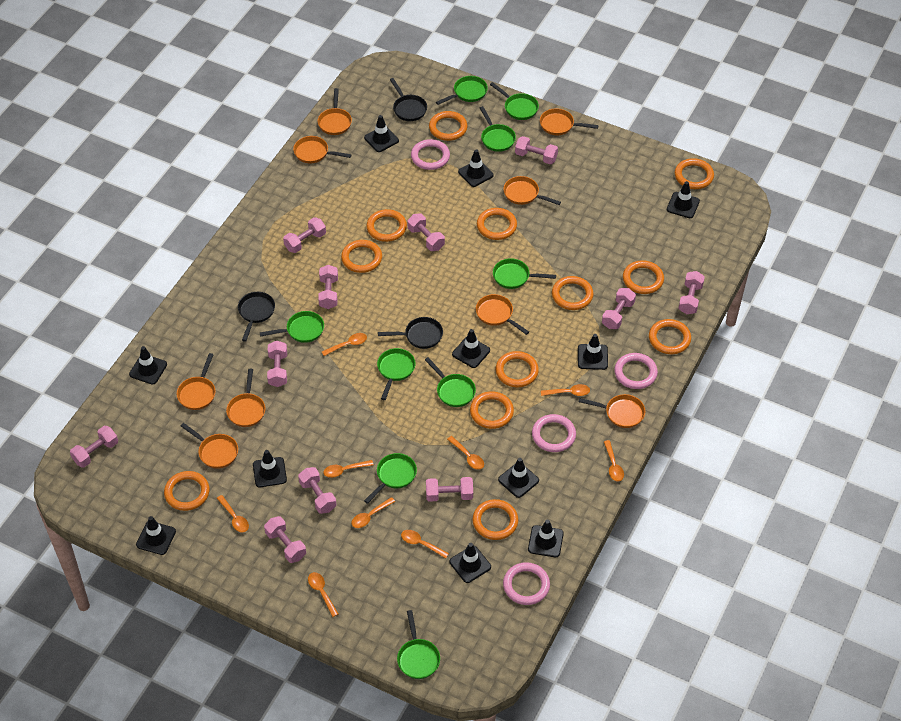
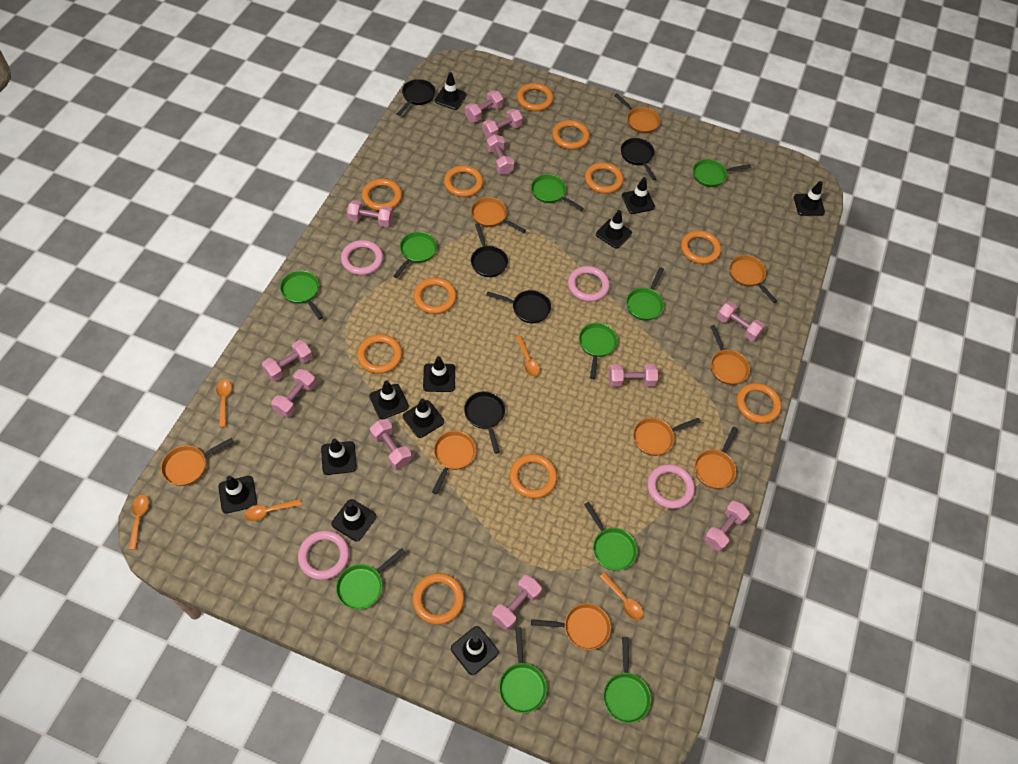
black pan: 3 -> 5
green pan: 9 -> 10
orange ring: 12 -> 11
orange spoon: 9 -> 5

